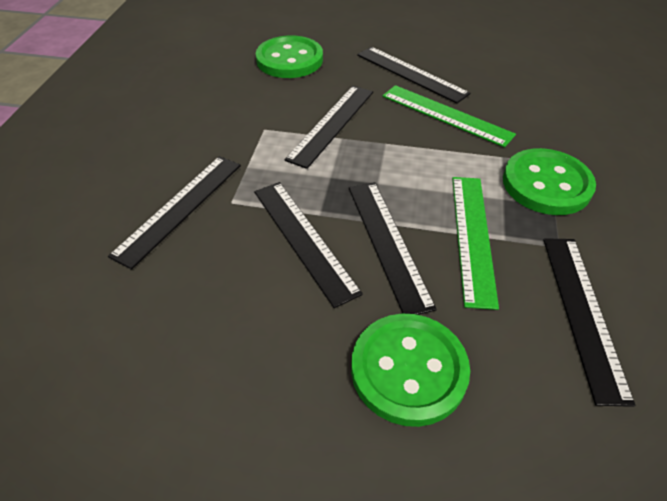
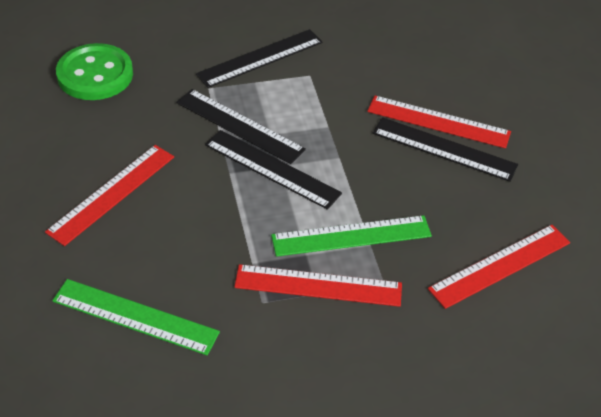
black ruler: 6 -> 4
green button: 3 -> 1
red ruler: 0 -> 4

